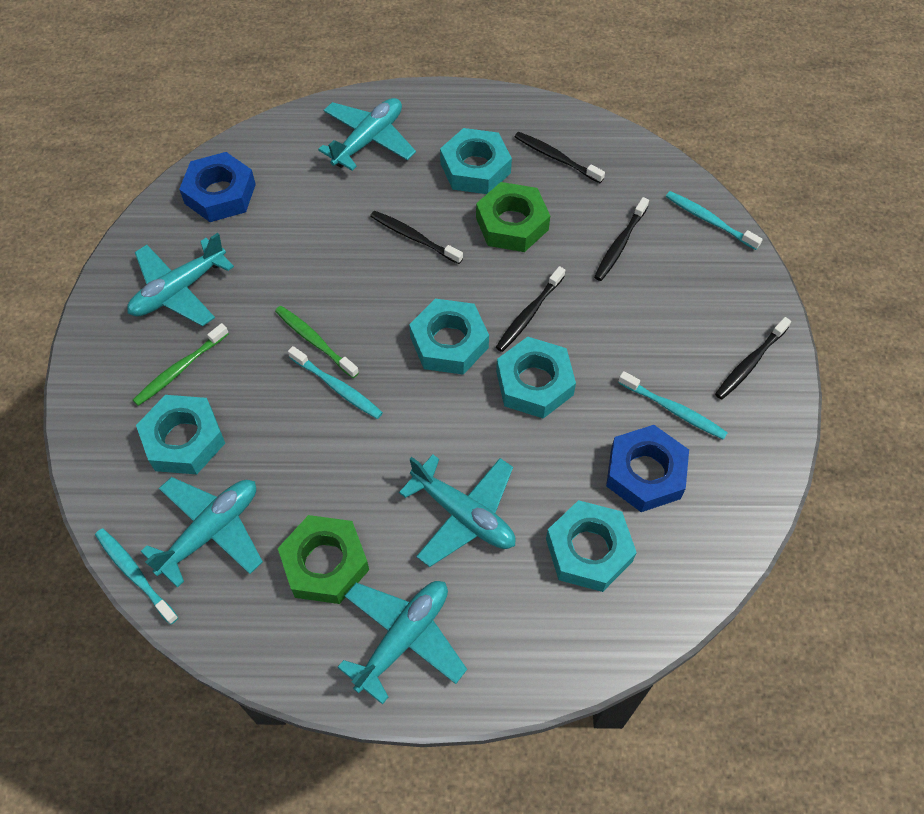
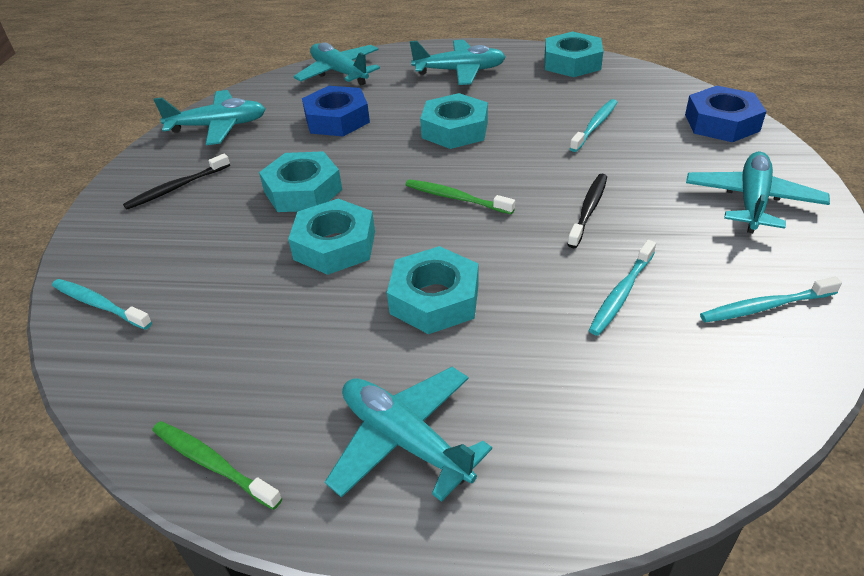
black toothbrush: 5 -> 2
green nut: 2 -> 0

